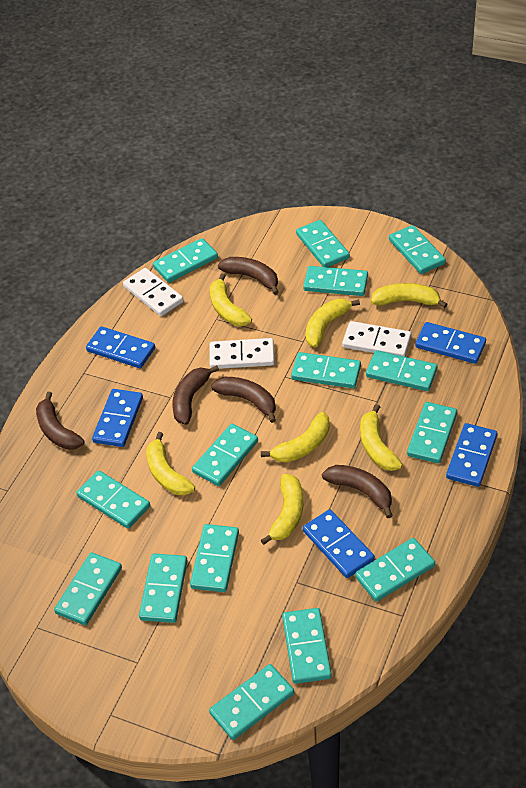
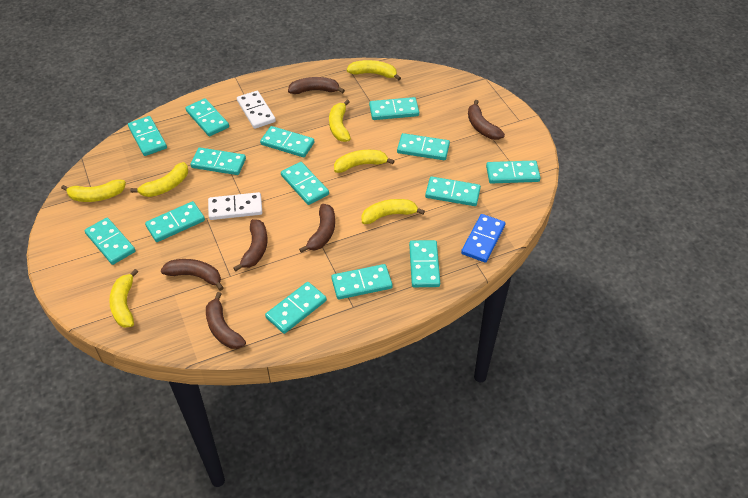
blue domino: 5 -> 1
brown banana: 5 -> 6
turquoise domino: 15 -> 14
white domino: 3 -> 2

